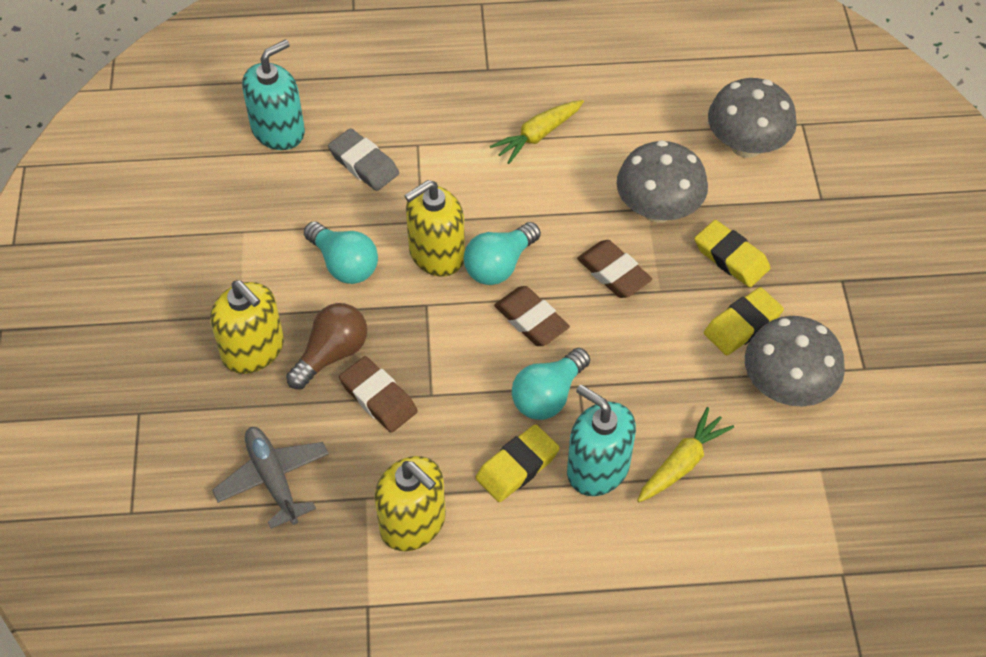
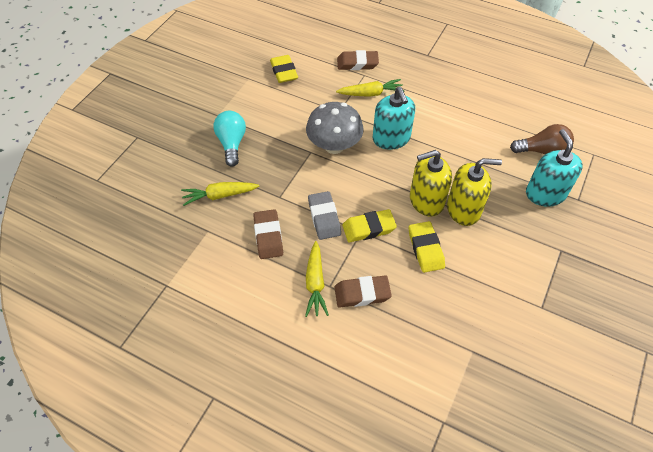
grey mushroom: 3 -> 1
grey plane: 1 -> 0
turquoise light bulb: 3 -> 1
yellow carrot: 2 -> 3
yellow soap dispenser: 3 -> 2

